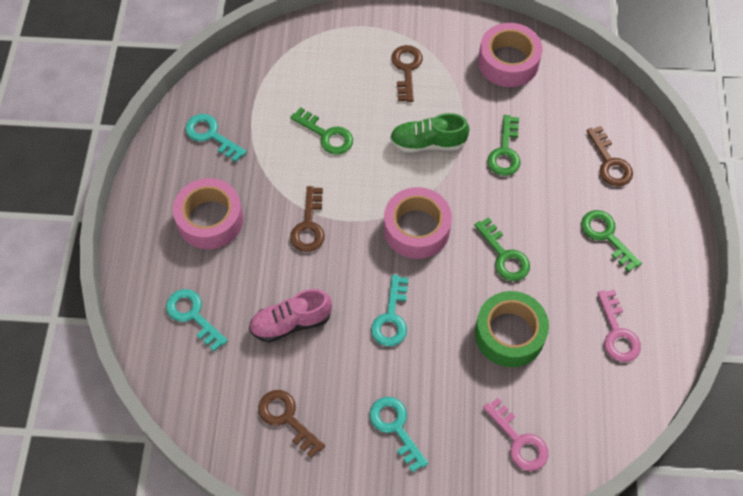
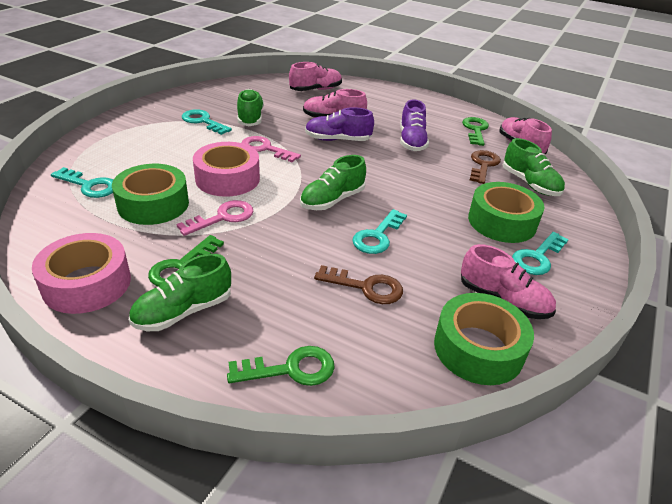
brown key: 4 -> 2
green key: 4 -> 3
green shoe: 1 -> 4
green tape: 1 -> 3
pink shoe: 1 -> 4
pink tape: 3 -> 2
purple shoe: 0 -> 2

